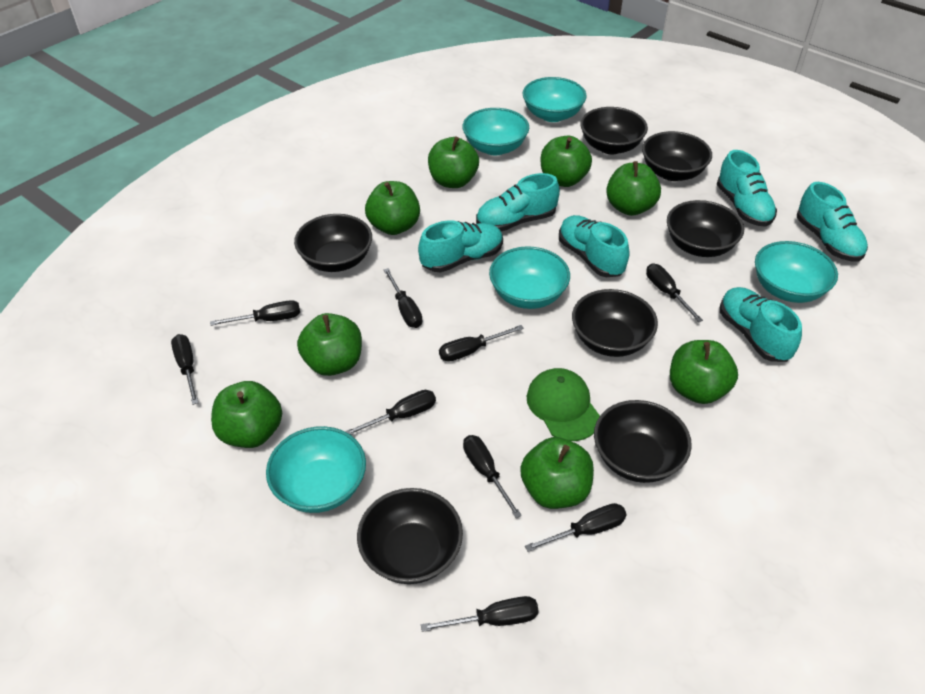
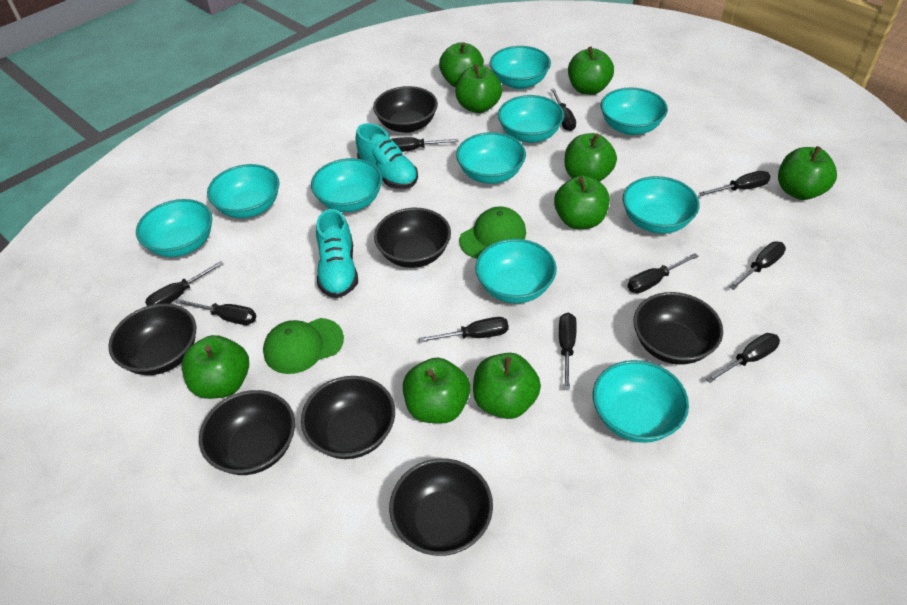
black screwdriver: 9 -> 10
green apple: 8 -> 9
green cap: 1 -> 2
turquoise bowl: 5 -> 10
turquoise shoe: 6 -> 2

